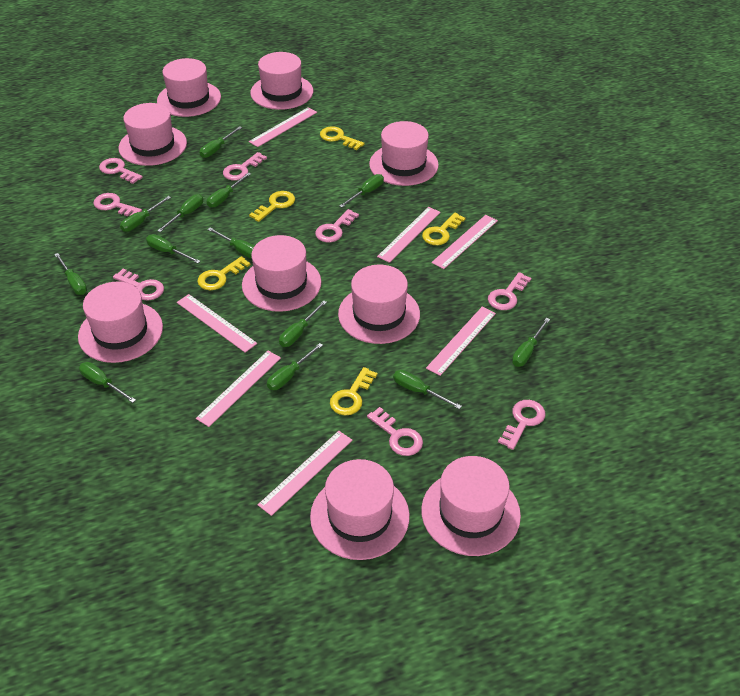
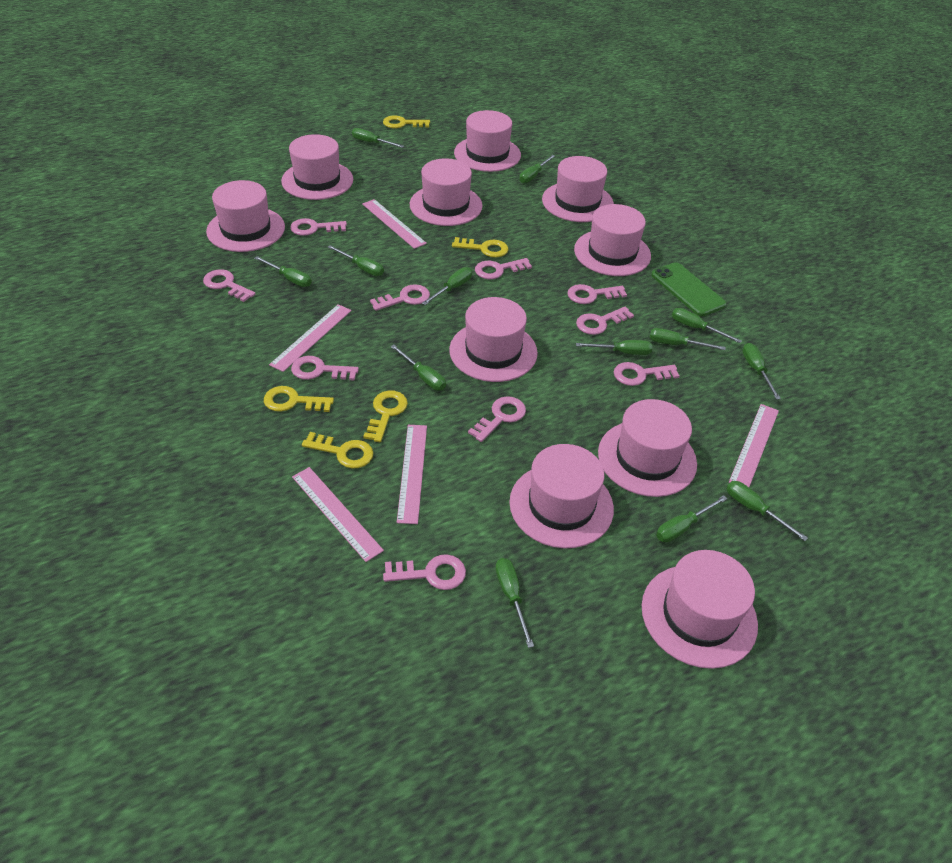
green phone: 0 -> 1
pink hat: 9 -> 10
pink key: 8 -> 10
pink ruler: 7 -> 5

